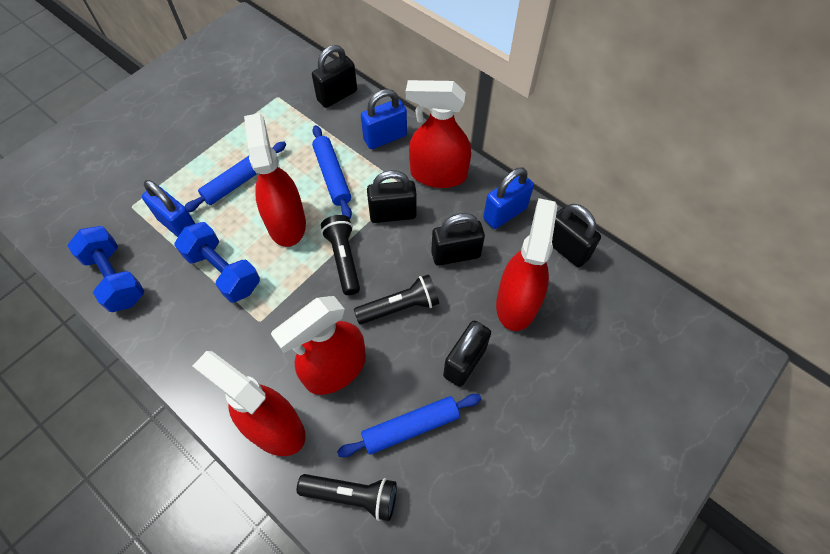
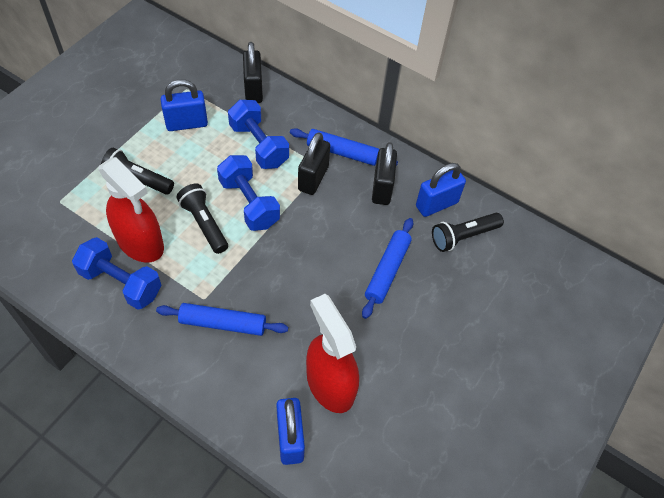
black padlock: 5 -> 3
blue dumbbell: 2 -> 3
red spray bottle: 5 -> 2

